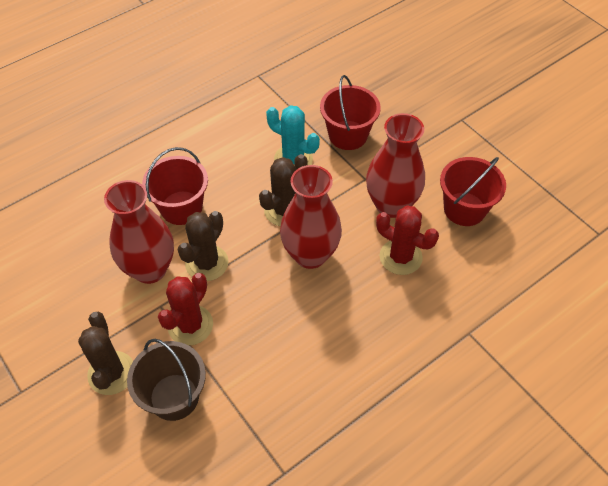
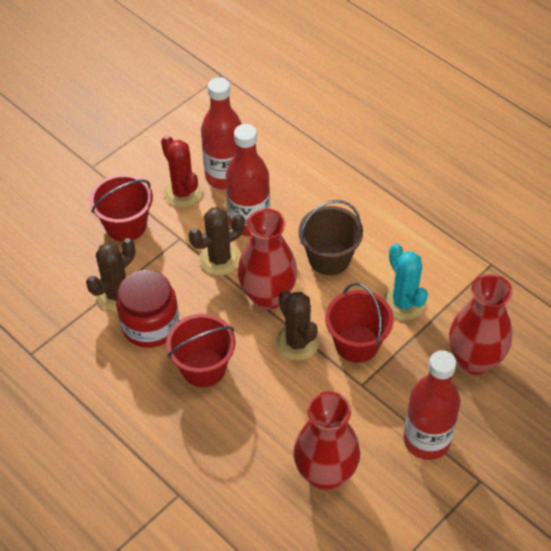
red bottle: 0 -> 3
red cactus: 2 -> 1
red jar: 0 -> 1

